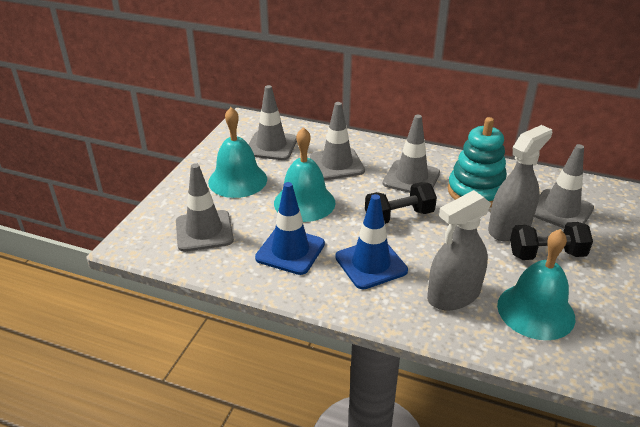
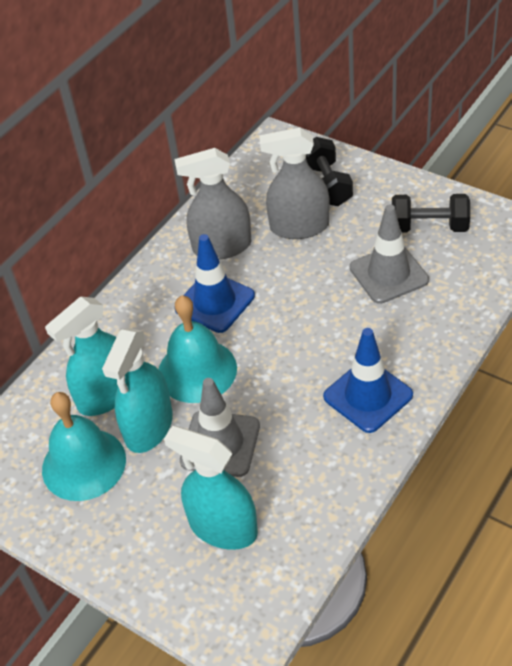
grey traffic cone: 5 -> 2
turquoise bell: 3 -> 2
turquoise spray bottle: 0 -> 3
turquoise stacking toy: 1 -> 0

